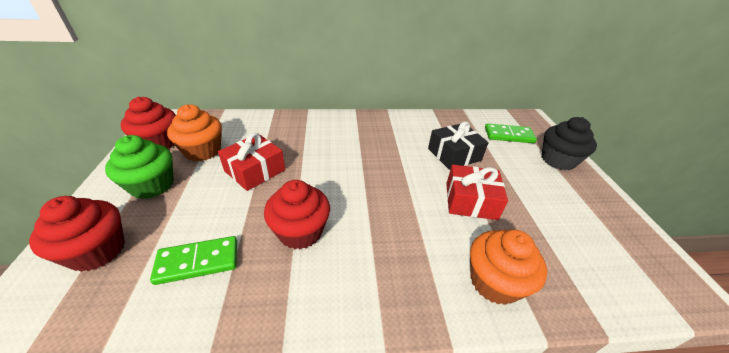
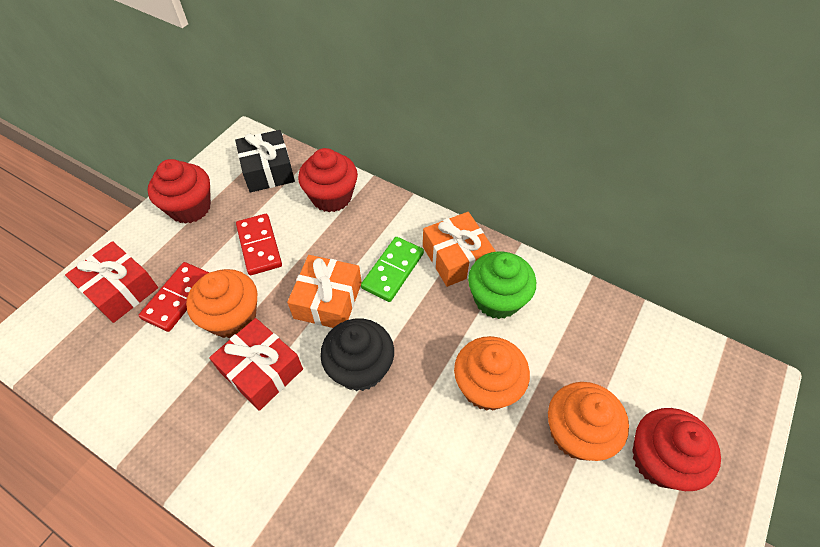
green domino: 2 -> 1
orange cupcake: 2 -> 3
orange gift: 0 -> 2
red domino: 0 -> 2

